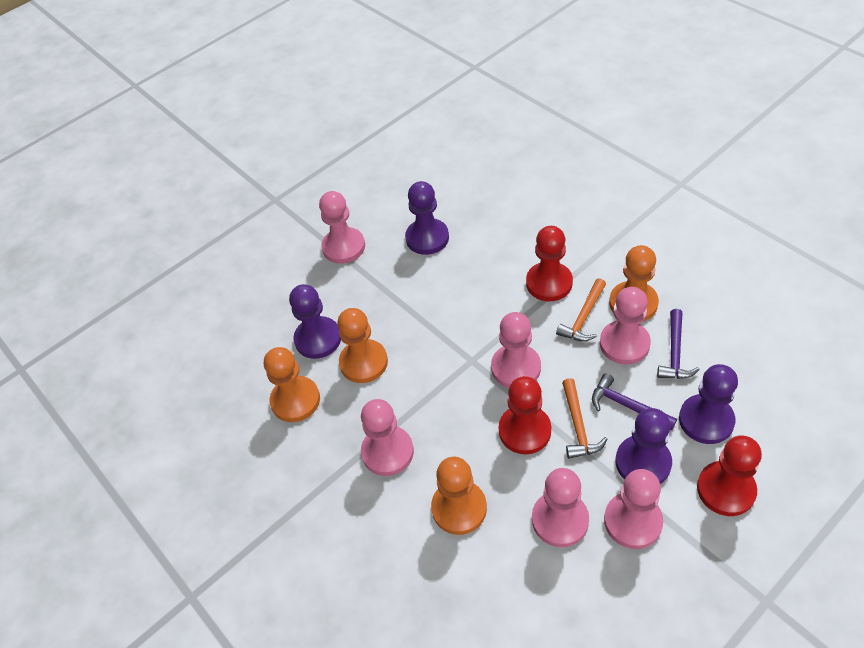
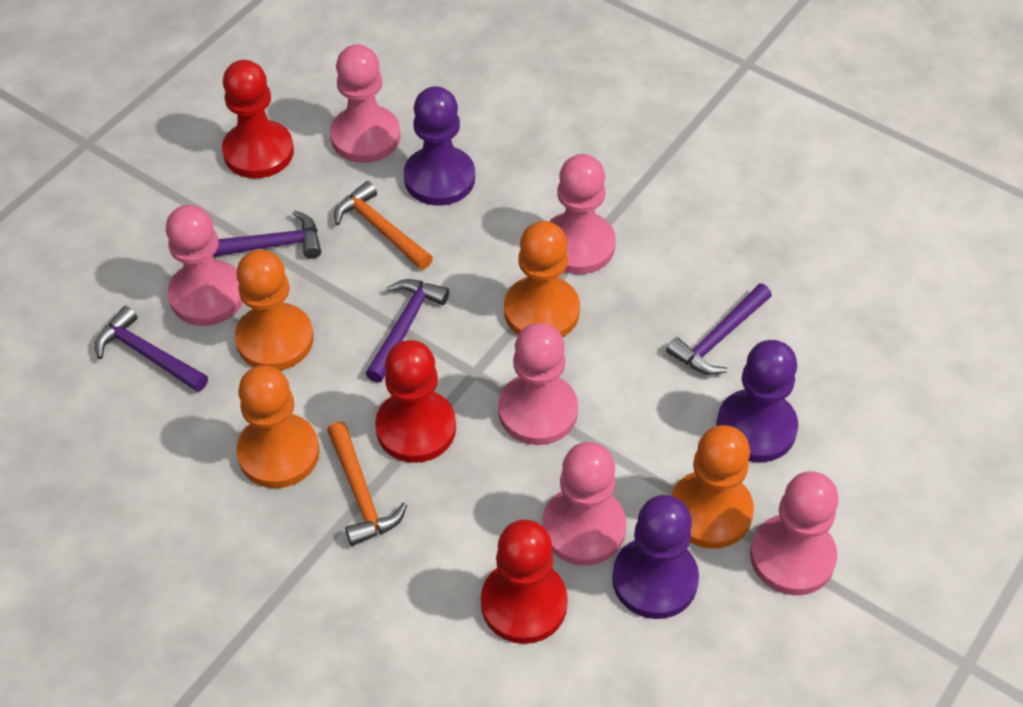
purple hammer: 2 -> 4
purple pawn: 4 -> 3

